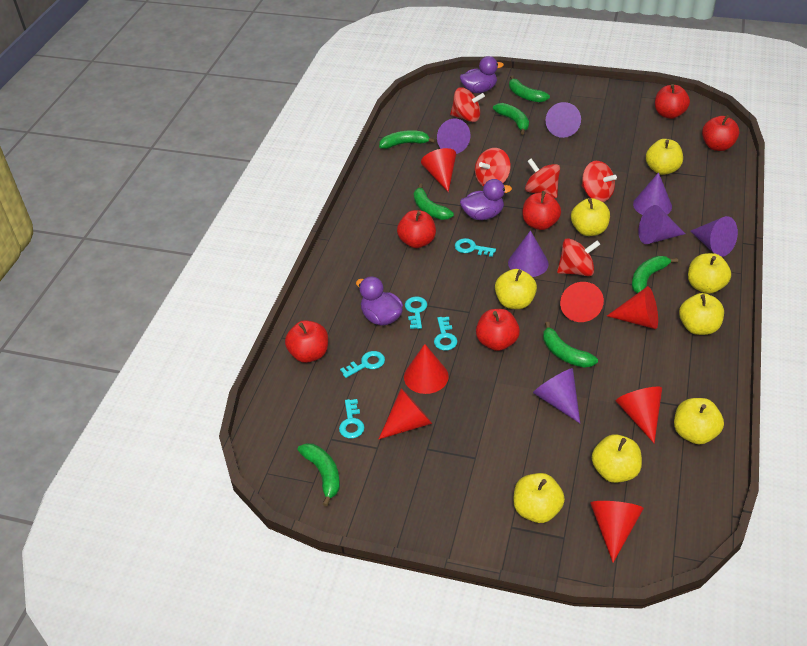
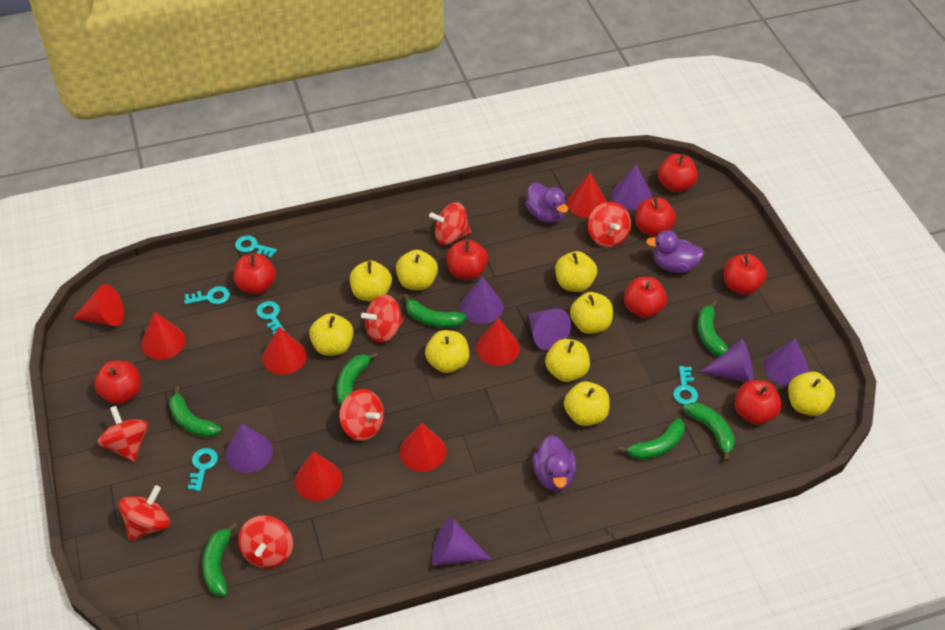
red apple: 6 -> 8
red spinning top: 5 -> 7
yellow apple: 8 -> 9

